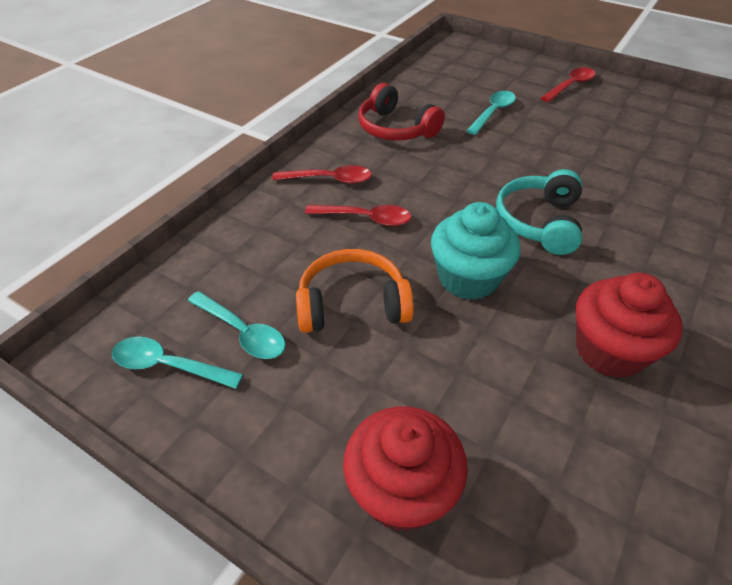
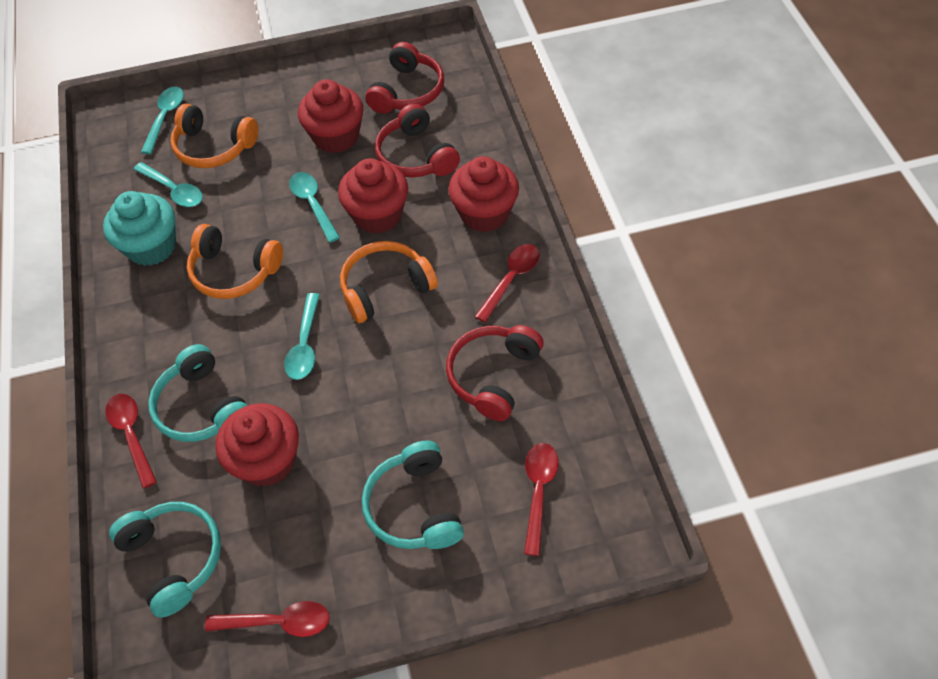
orange headphones: 1 -> 3
red cupcake: 2 -> 4
red headphones: 1 -> 3
red spoon: 3 -> 4
turquoise headphones: 1 -> 3
turquoise spoon: 3 -> 4

